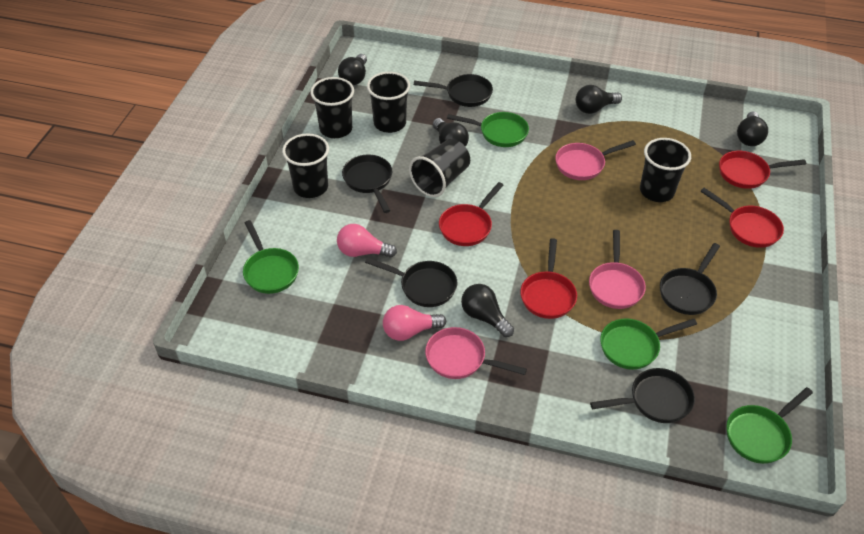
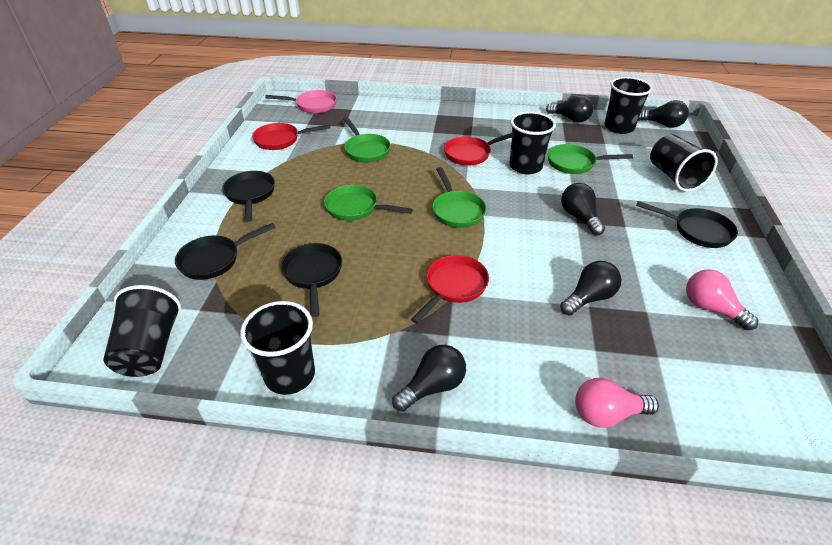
black pan: 5 -> 4
pink pan: 3 -> 1
red pan: 4 -> 3

